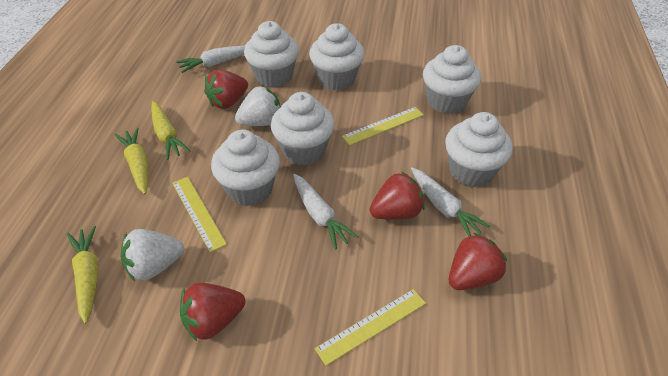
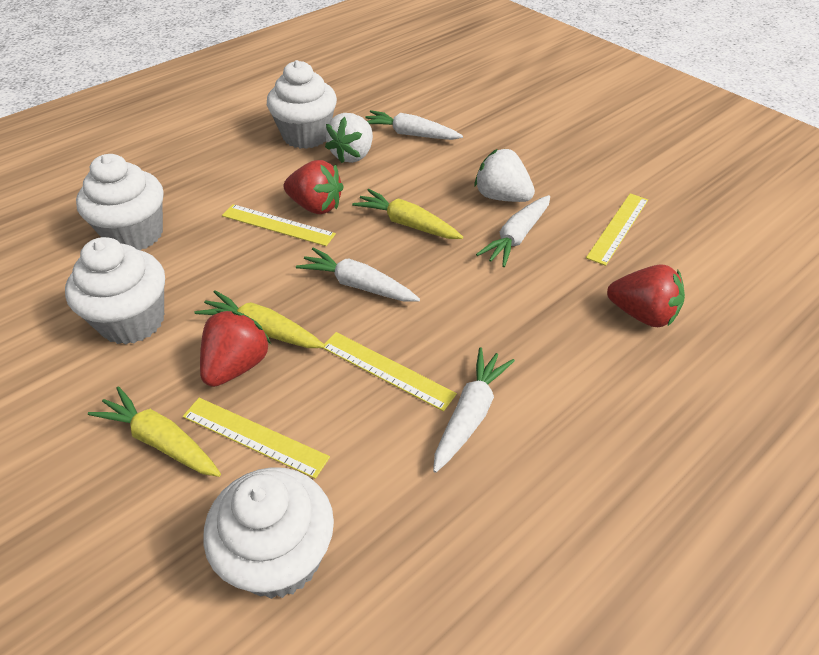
red strawberry: 4 -> 3
white carrot: 3 -> 4
white cupcake: 6 -> 4
yellow ruler: 3 -> 4

